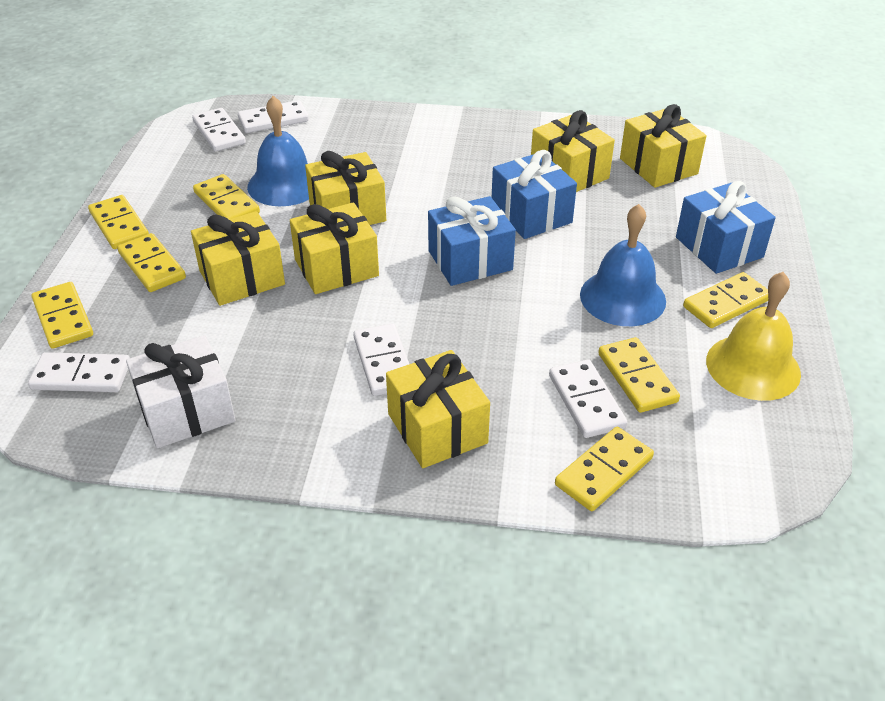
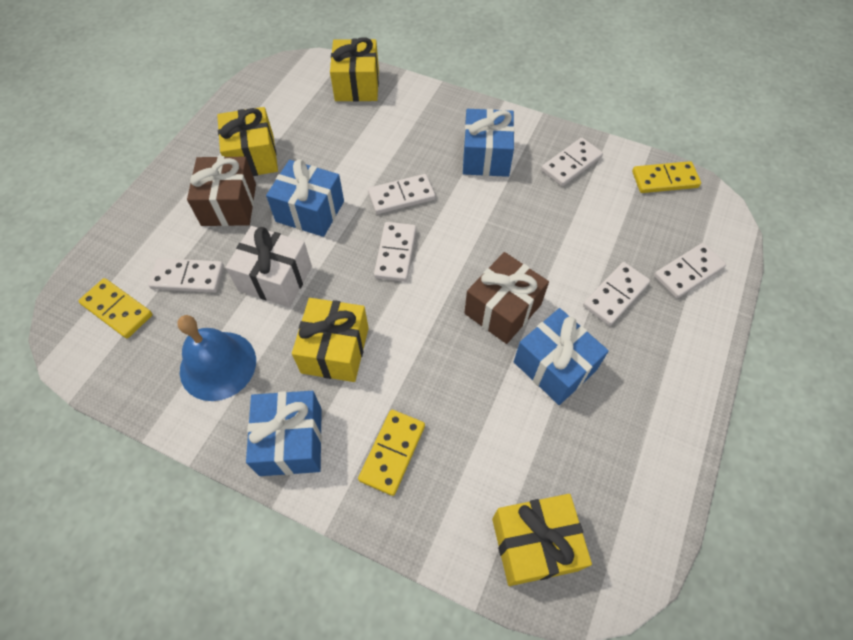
blue bell: 2 -> 1
blue gift: 3 -> 4
brown gift: 0 -> 2
white domino: 5 -> 6
yellow bell: 1 -> 0
yellow domino: 7 -> 3
yellow gift: 6 -> 4

